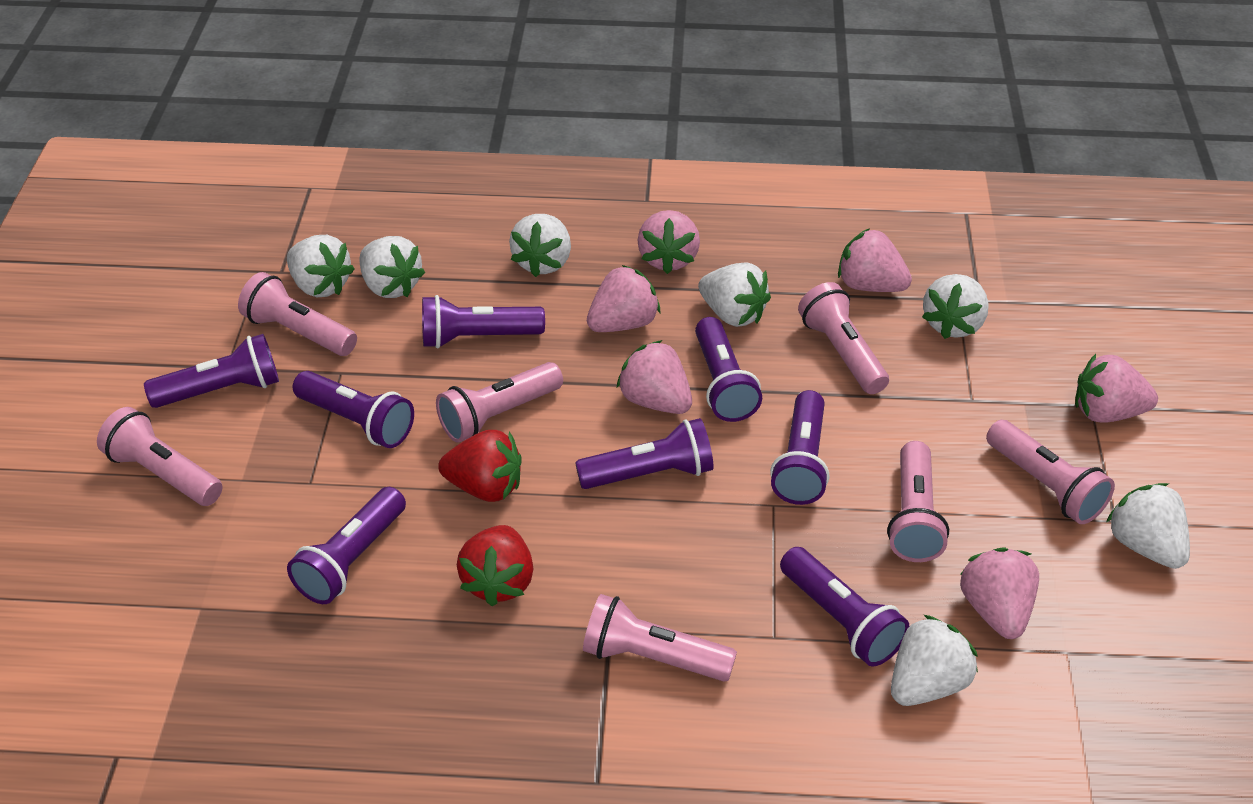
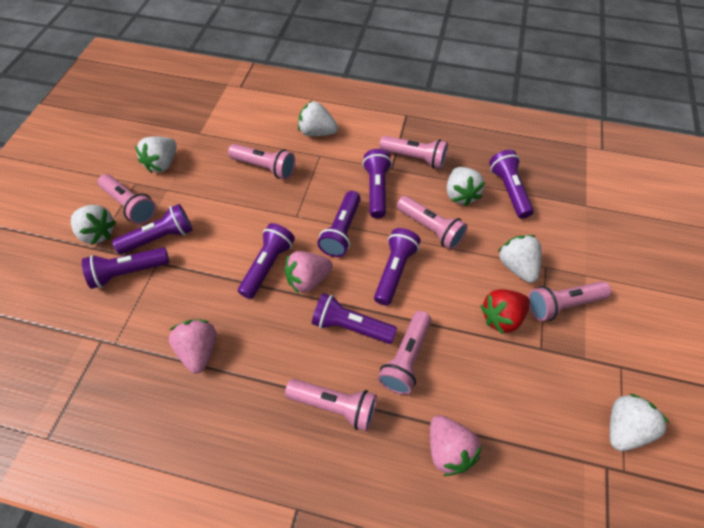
pink strawberry: 6 -> 3
red strawberry: 2 -> 1
white strawberry: 7 -> 6

